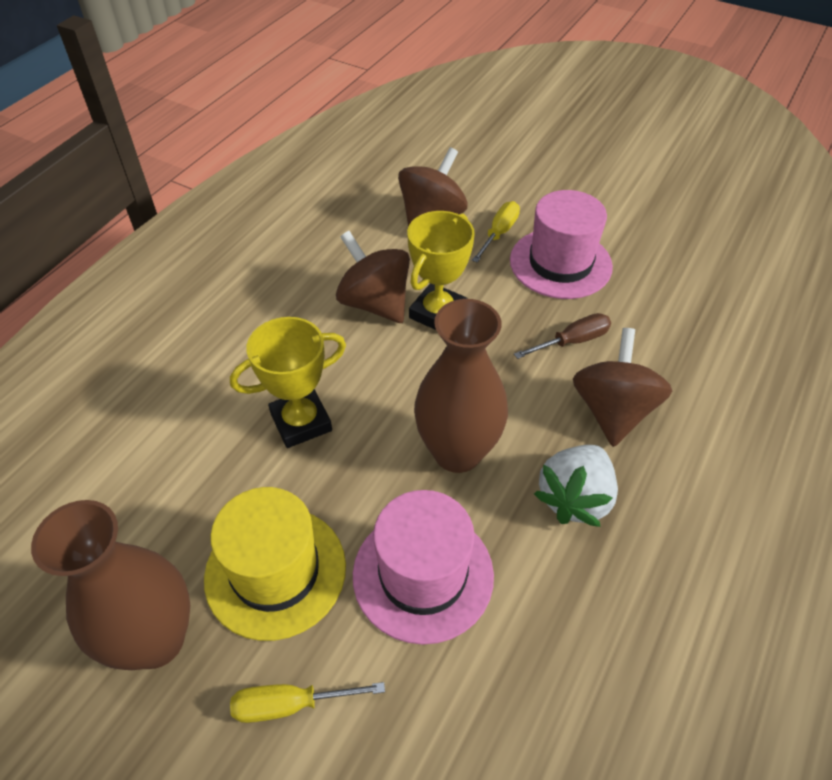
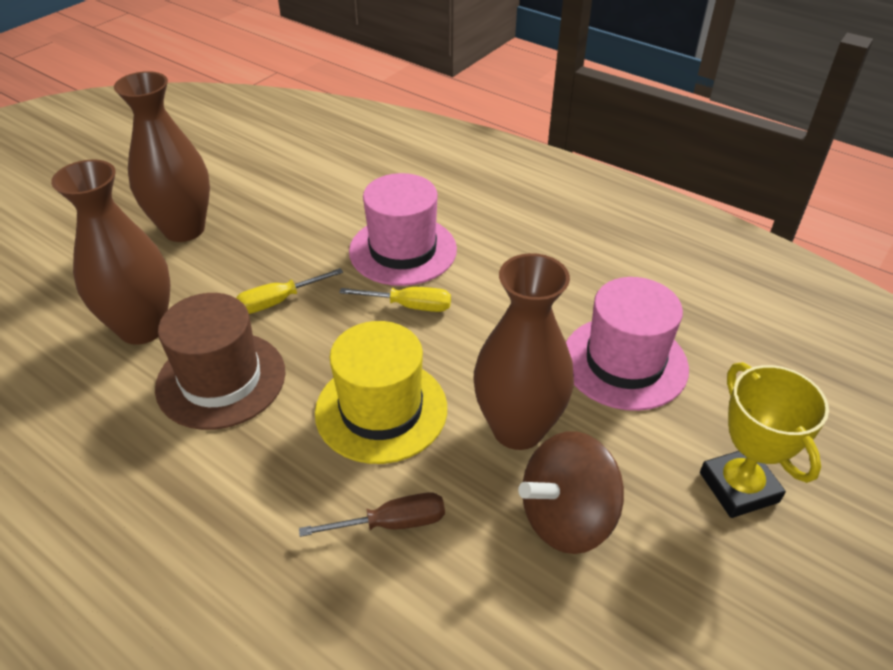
brown hat: 0 -> 1
brown spinning top: 3 -> 1
brown vase: 2 -> 3
white strawberry: 1 -> 0
yellow trophy: 2 -> 1

